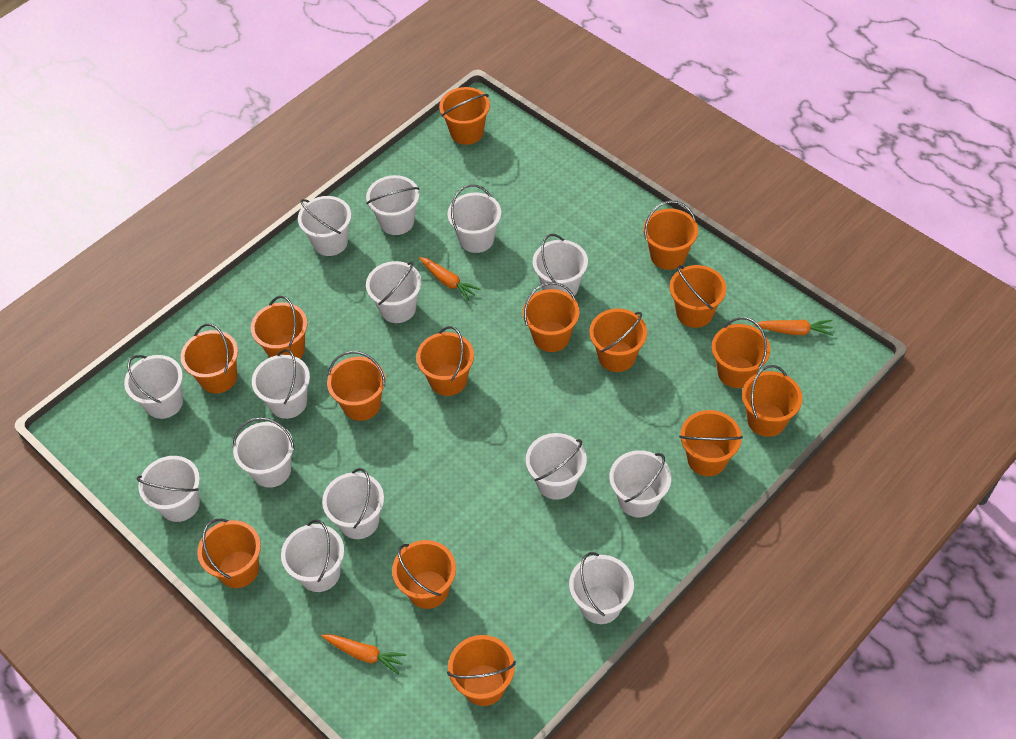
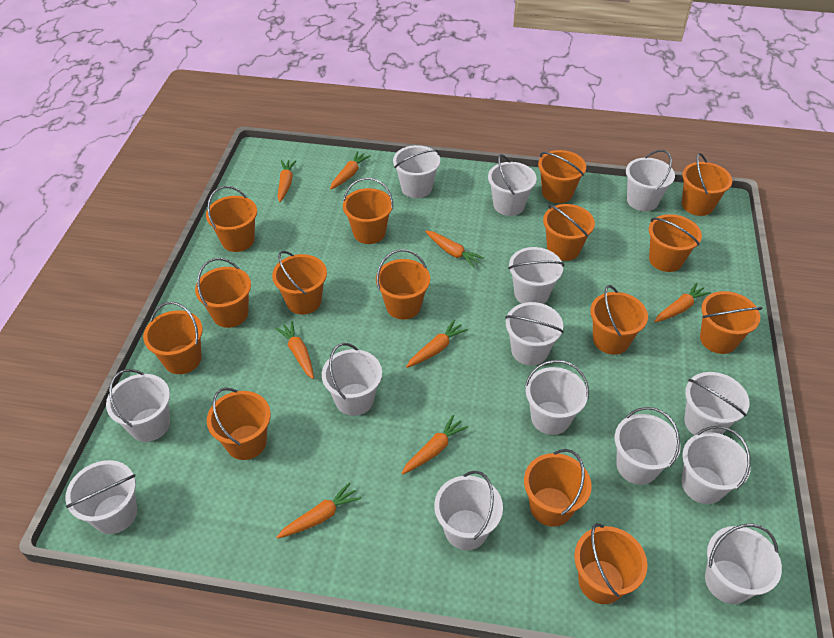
orange carrot: 3 -> 8

